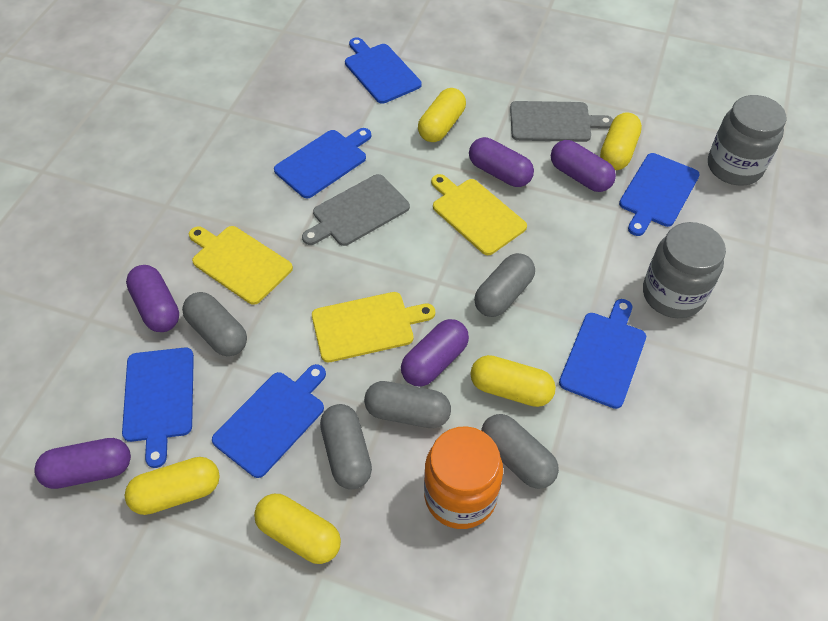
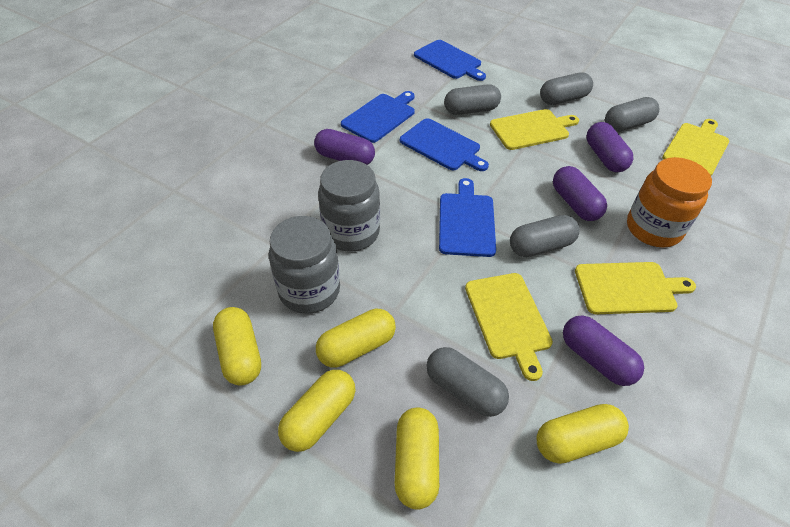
blue cutting board: 6 -> 4
grey cutting board: 2 -> 0
purple capsule: 5 -> 4
yellow cutting board: 3 -> 4

